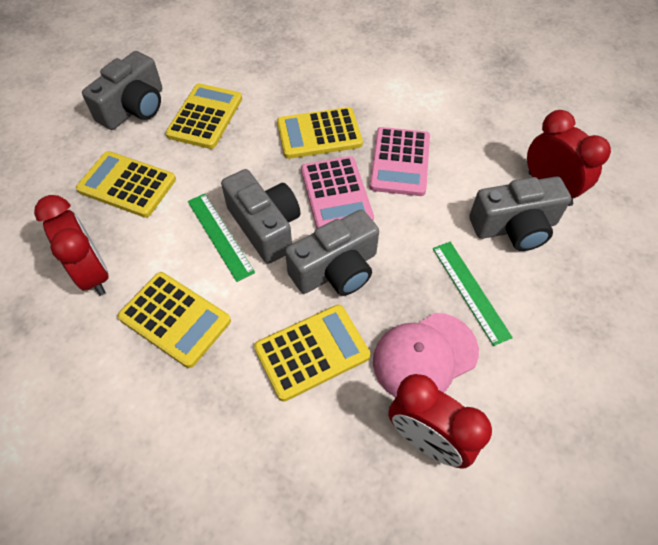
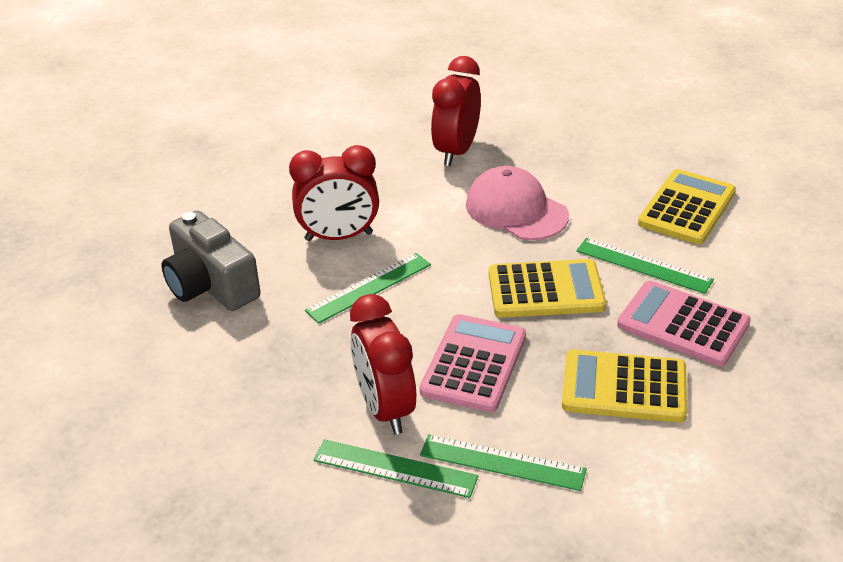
green ruler: 2 -> 4
grey camera: 4 -> 1
yellow calculator: 5 -> 3

